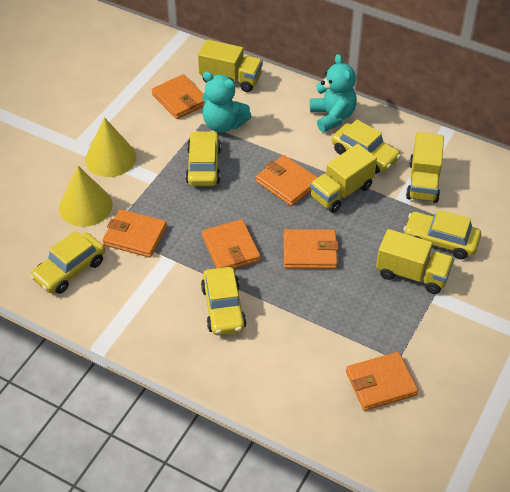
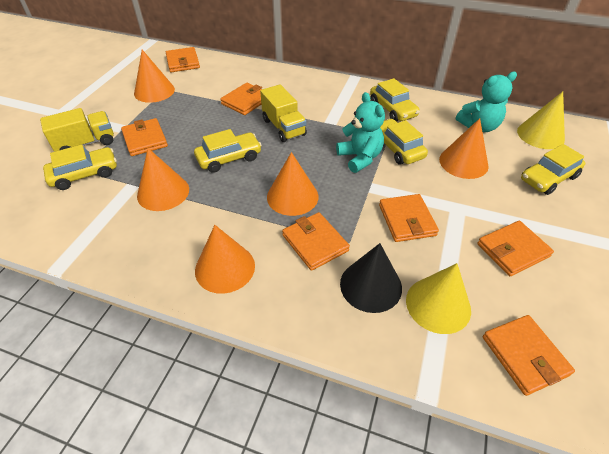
black cone: 0 -> 1
orange cone: 0 -> 5
orange wallet: 6 -> 7
yellow truck: 4 -> 2

